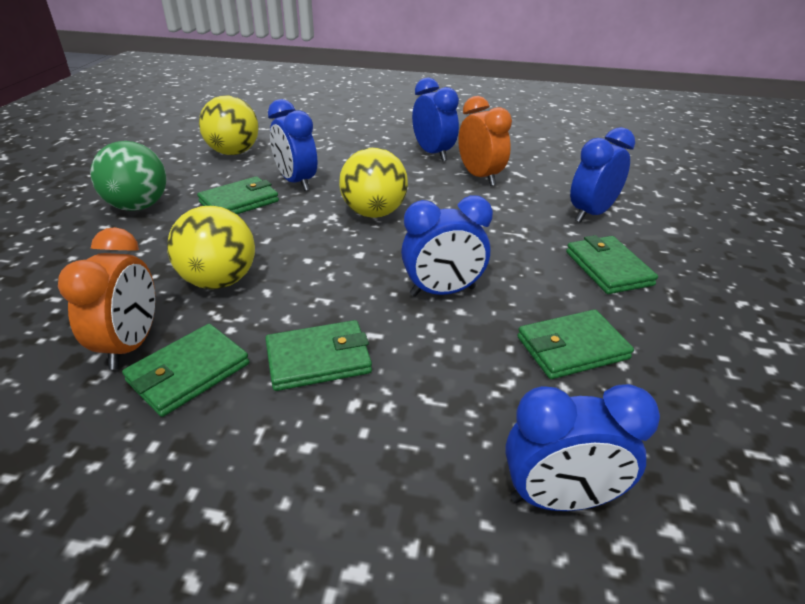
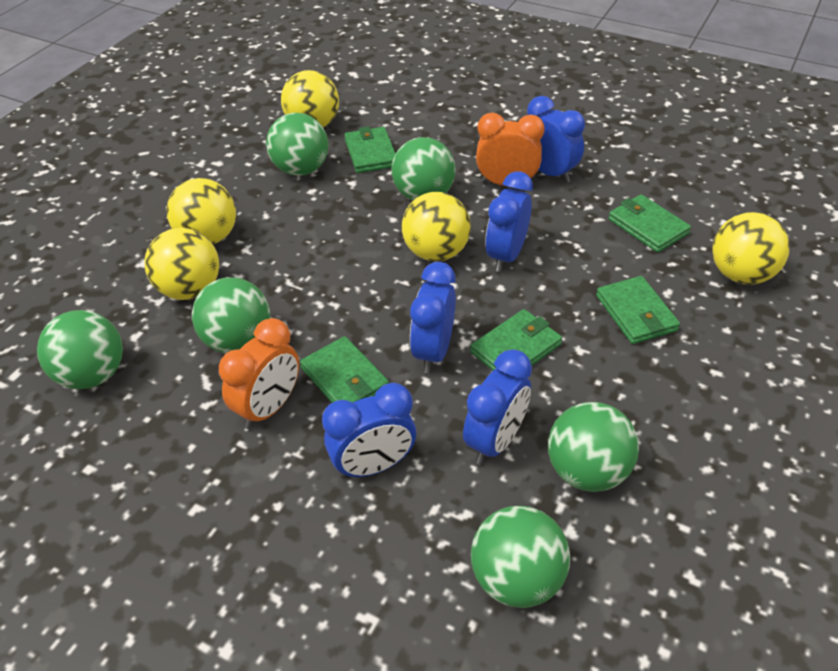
green ball: 1 -> 6
yellow ball: 3 -> 5

